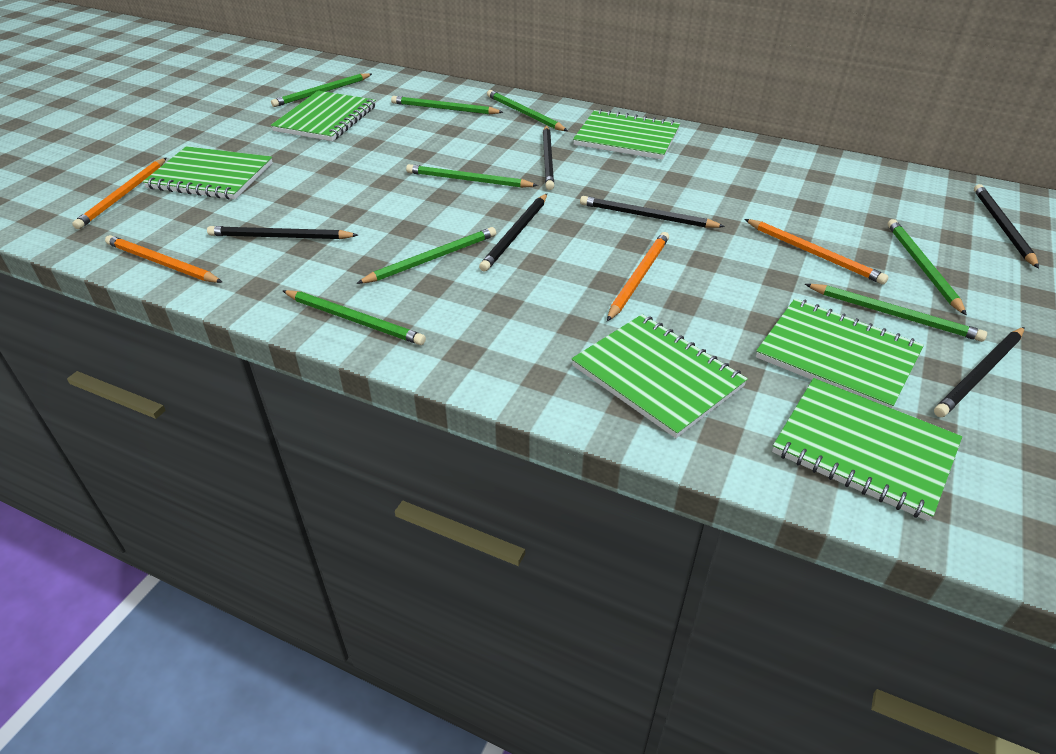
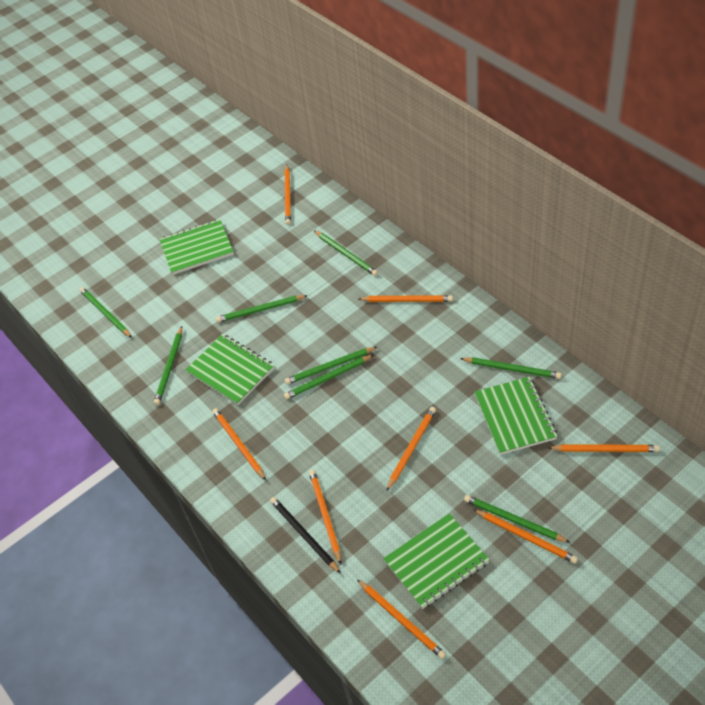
black pencil: 6 -> 1
green notebook: 6 -> 4
orange pencil: 4 -> 8

